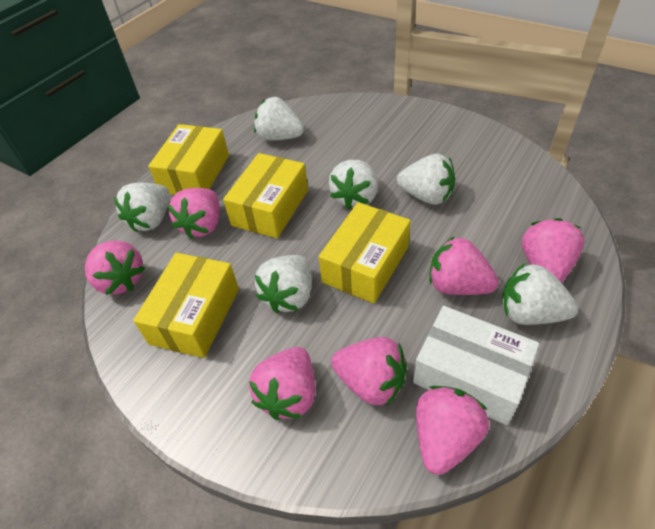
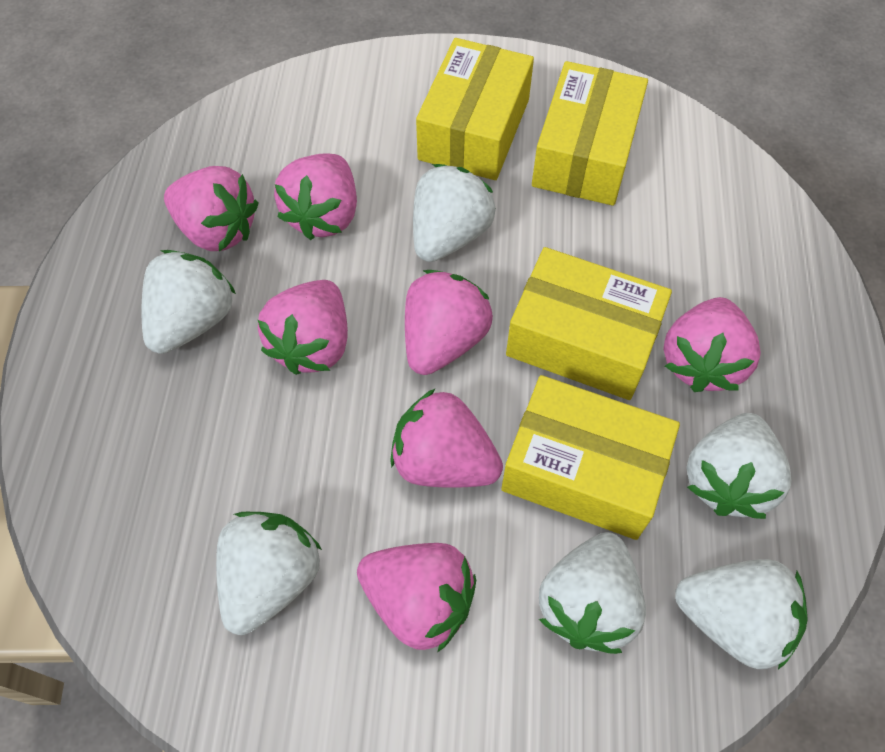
white box: 1 -> 0

